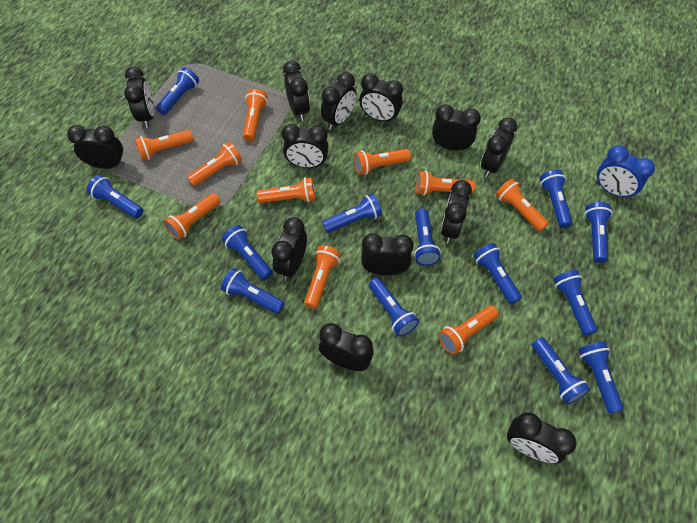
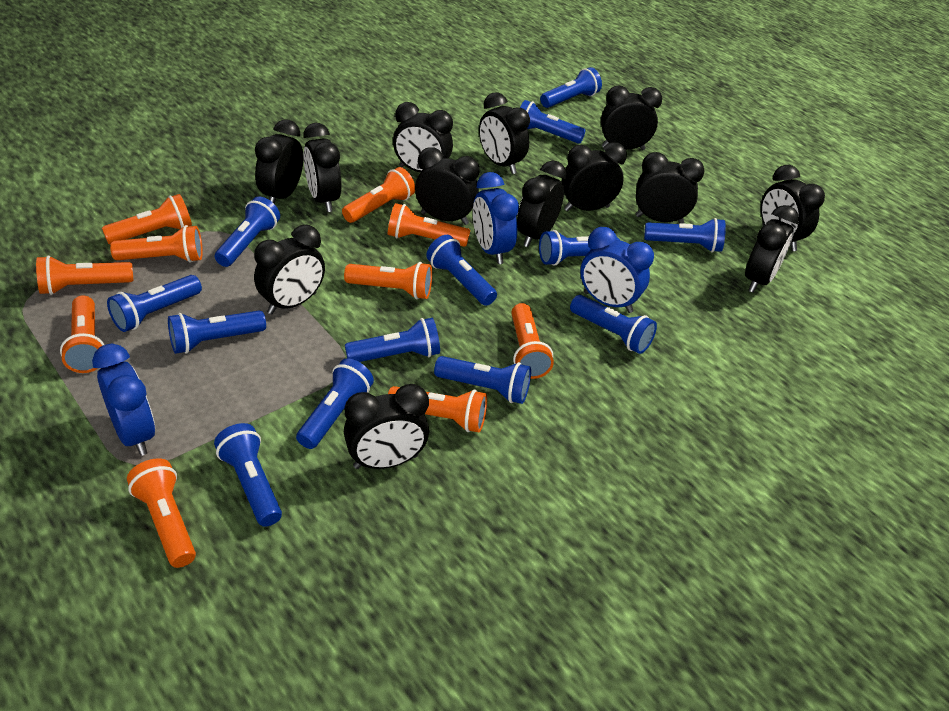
blue clock: 1 -> 3

